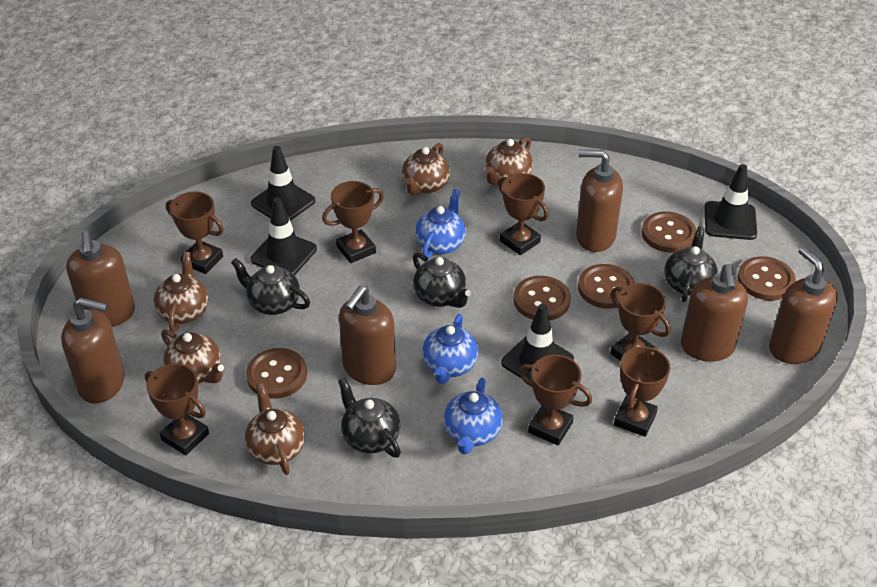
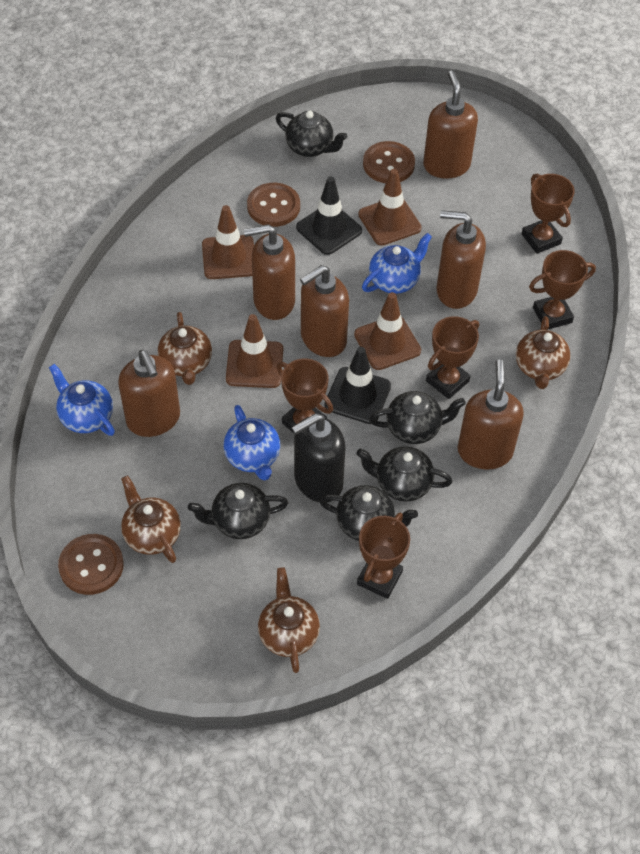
black soap dispenser: 0 -> 1
black teapot: 4 -> 5
black traffic cone: 4 -> 2
brown button: 5 -> 3
brown teapot: 5 -> 4
brown traffic cone: 0 -> 4
brown trophy: 7 -> 5

